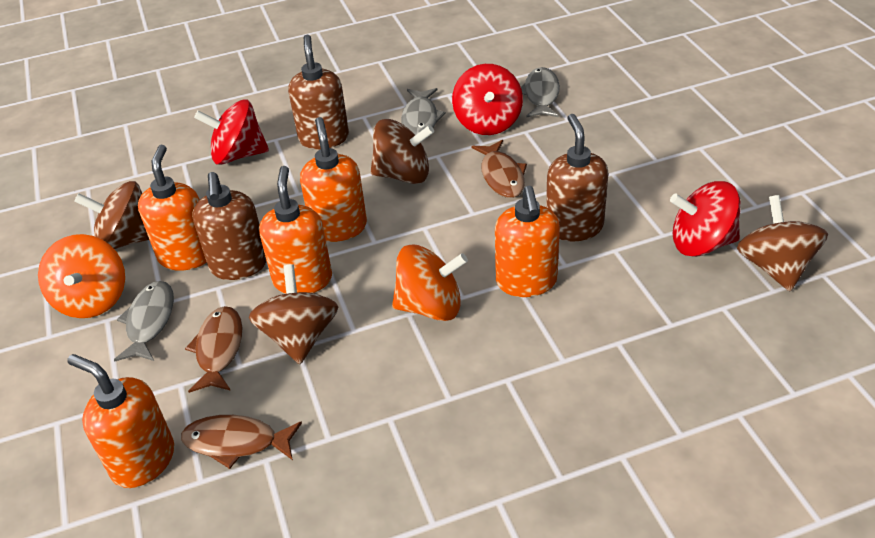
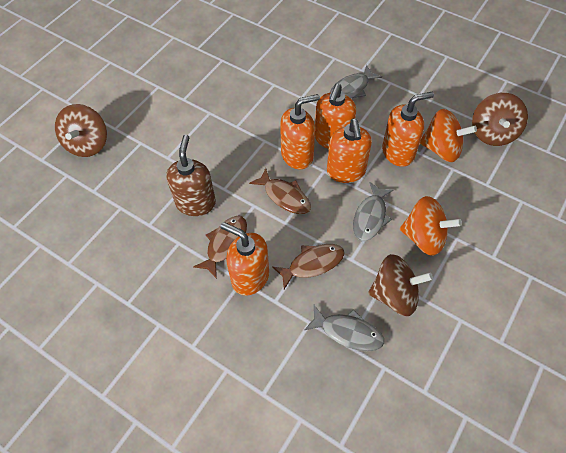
brown soap dispenser: 3 -> 1
brown spinning top: 4 -> 3
red spinning top: 3 -> 0

